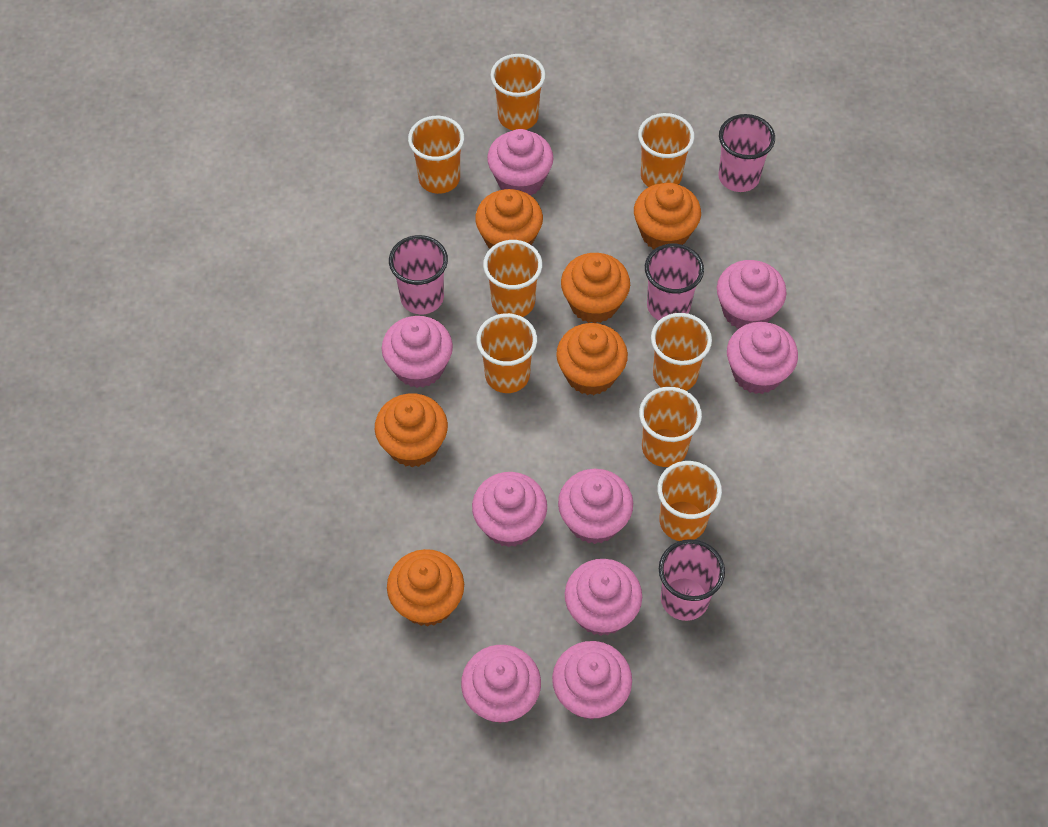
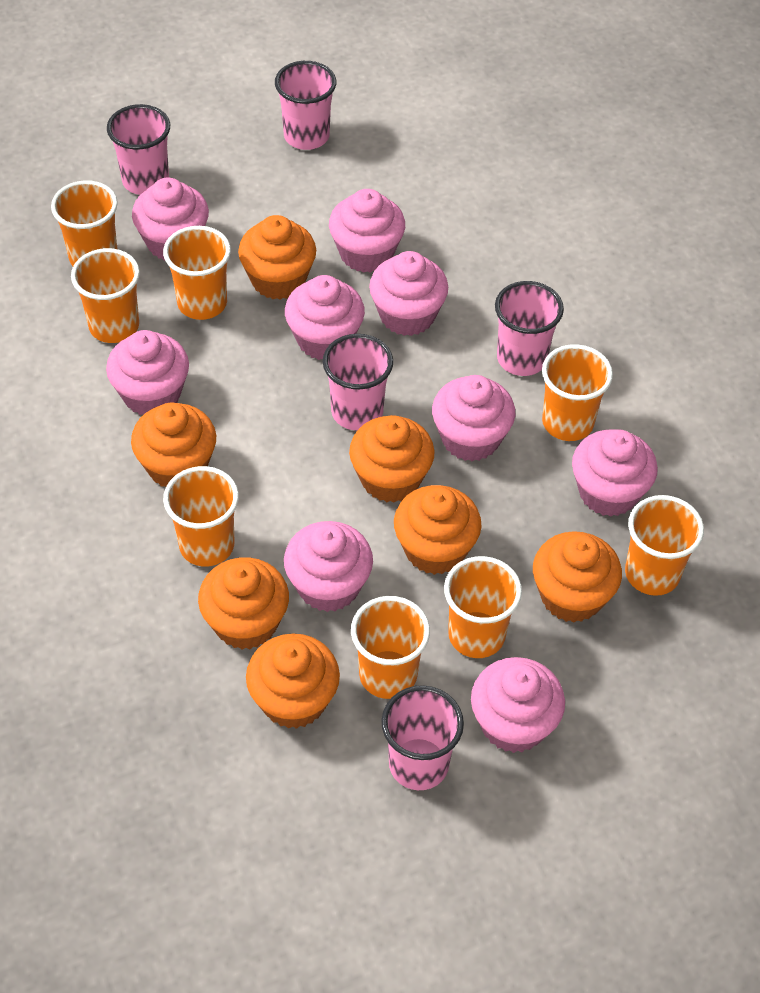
orange cupcake: 6 -> 7
pink cup: 4 -> 5

